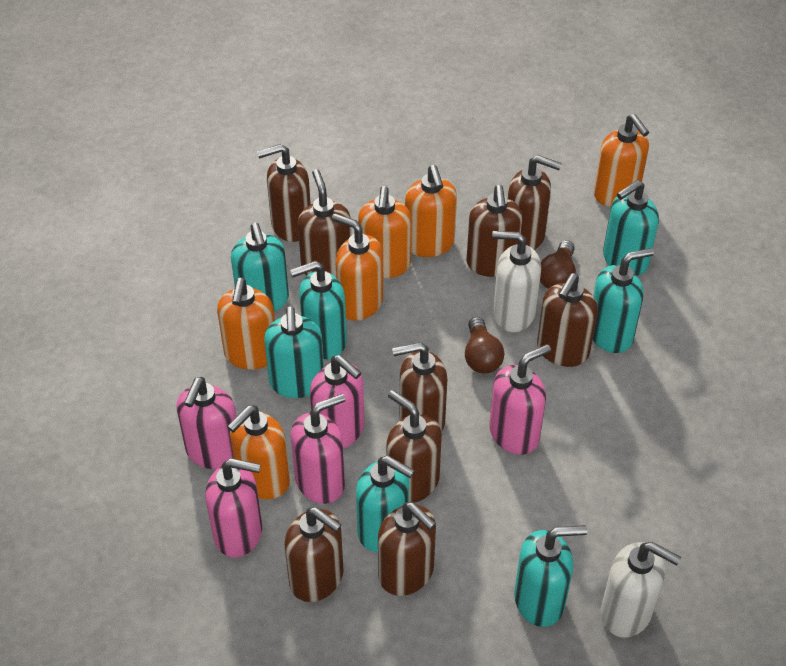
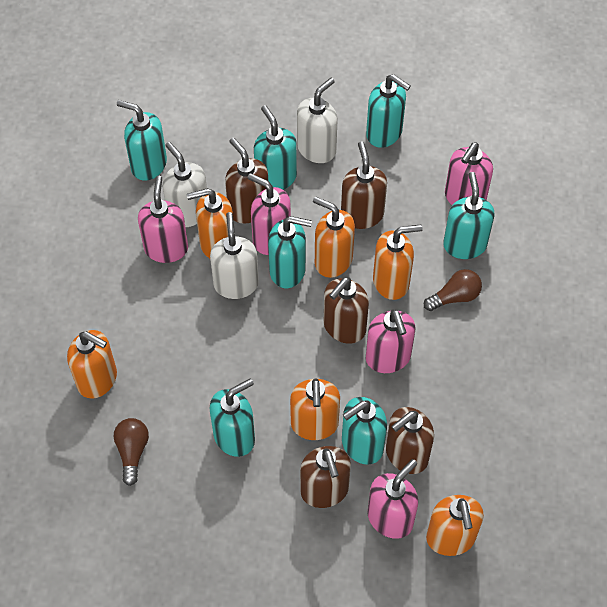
brown soap dispenser: 9 -> 5
white soap dispenser: 2 -> 3

